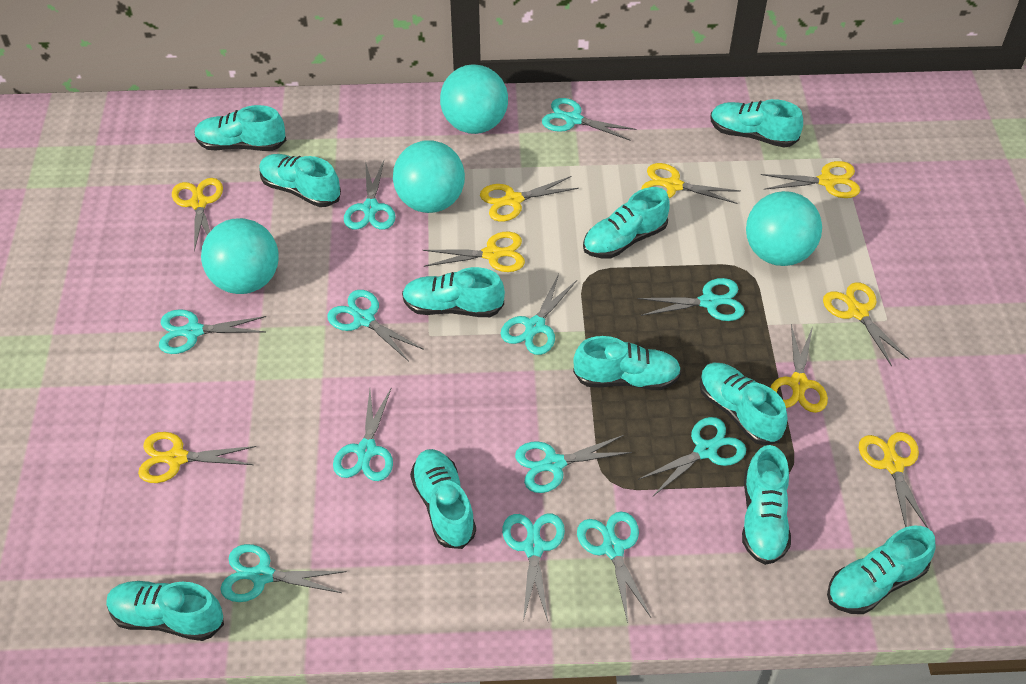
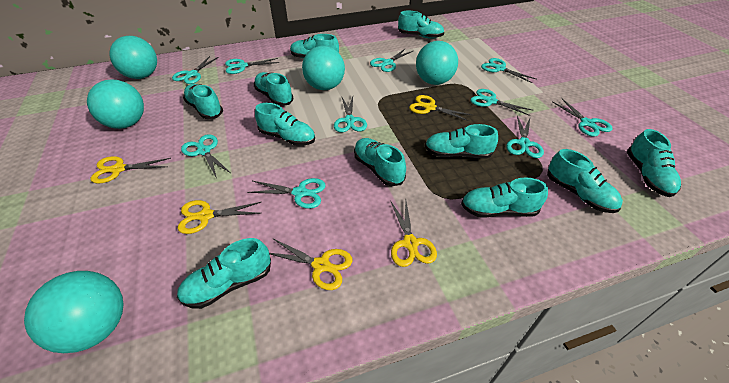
turquoise ball: 4 -> 5
turquoise scissors: 12 -> 10
yellow scissors: 9 -> 5

